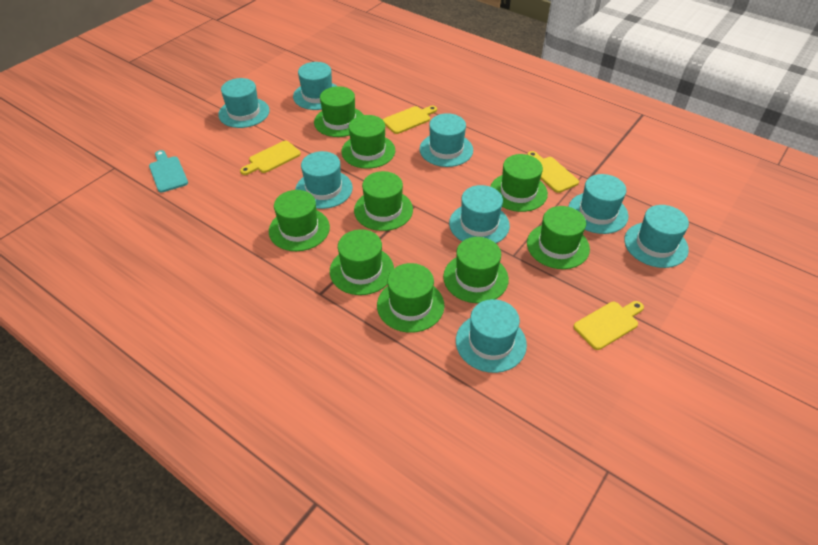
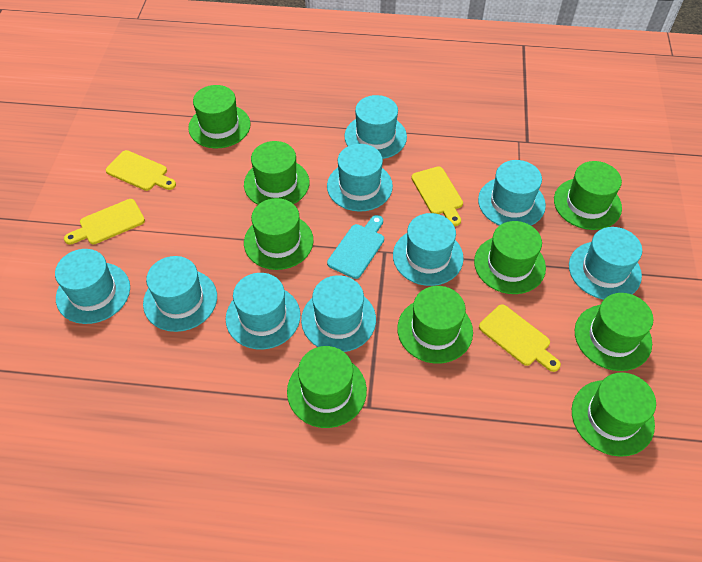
turquoise hat: 8 -> 9

